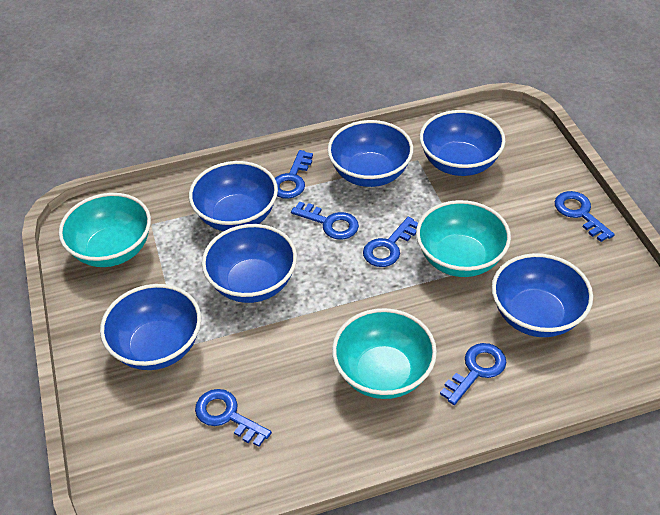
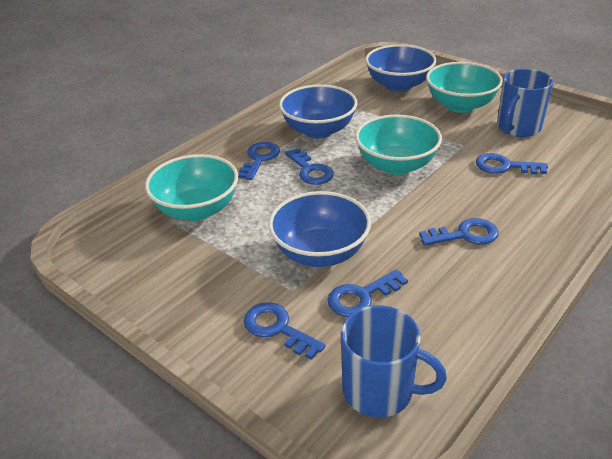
blue bowl: 6 -> 3
blue mug: 0 -> 2

